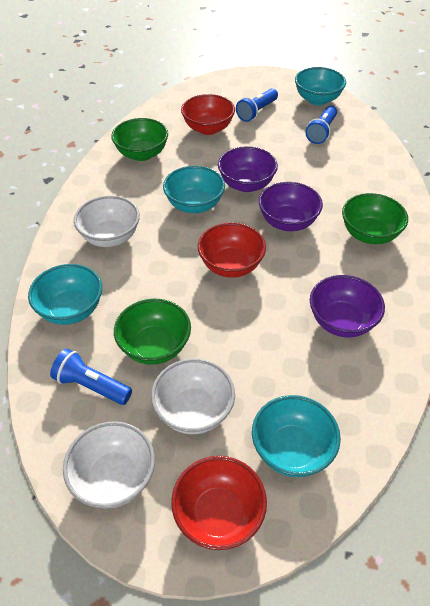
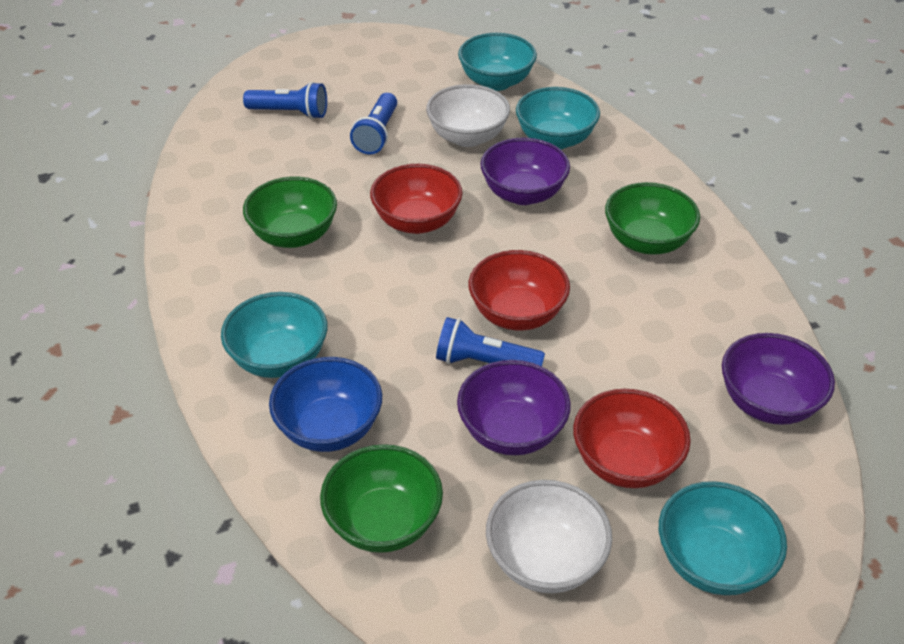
blue bowl: 0 -> 1
white bowl: 3 -> 2

